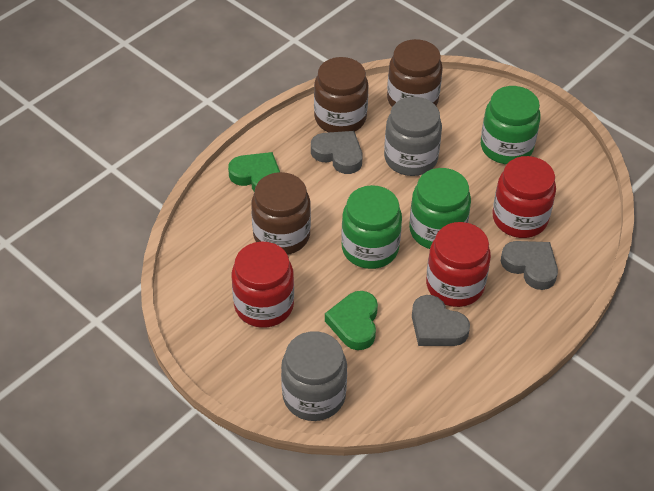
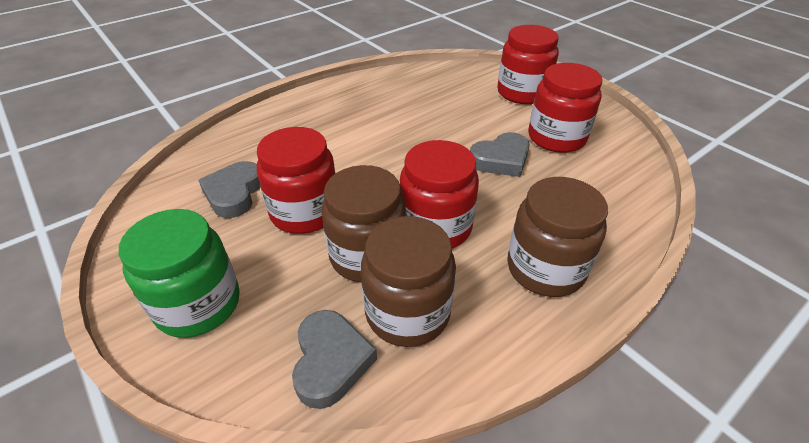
green heart: 2 -> 0
green jar: 3 -> 1
grey jar: 2 -> 0
red jar: 3 -> 4

